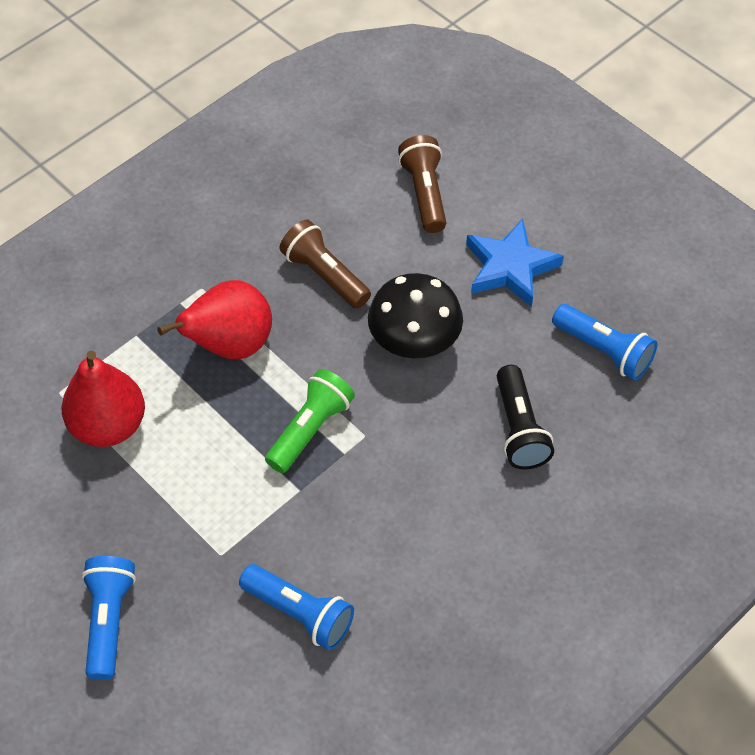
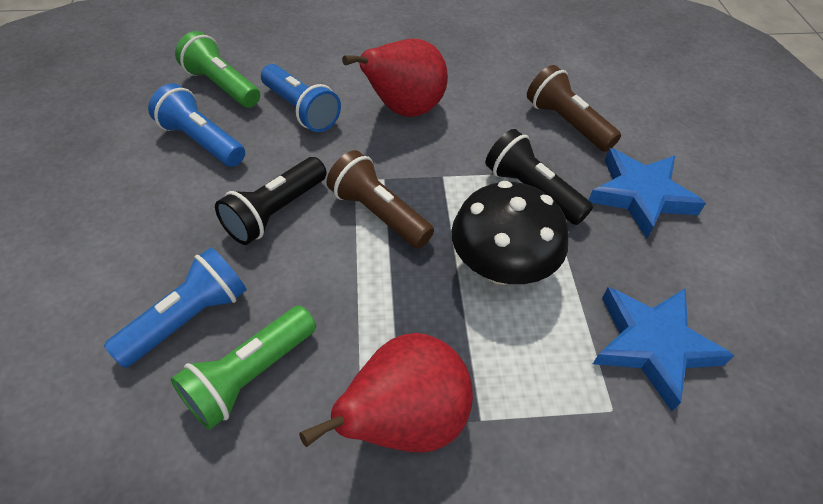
black flashlight: 1 -> 2
blue star: 1 -> 2
green flashlight: 1 -> 2

